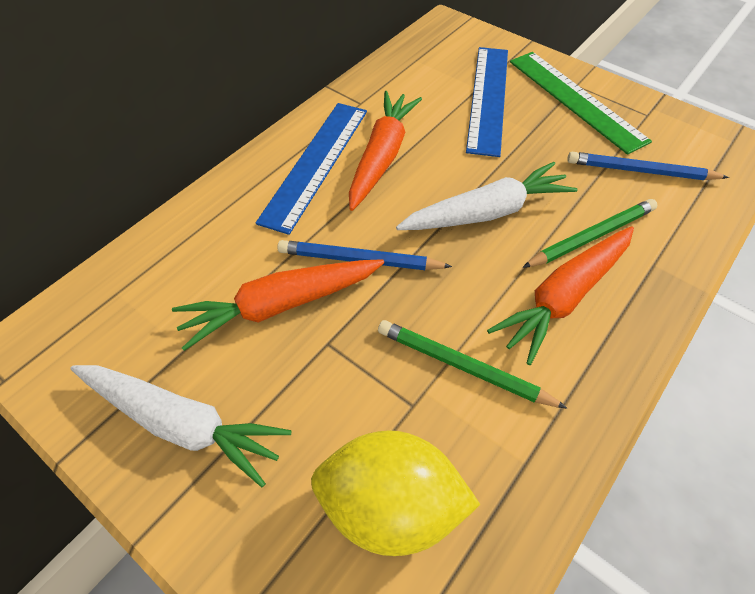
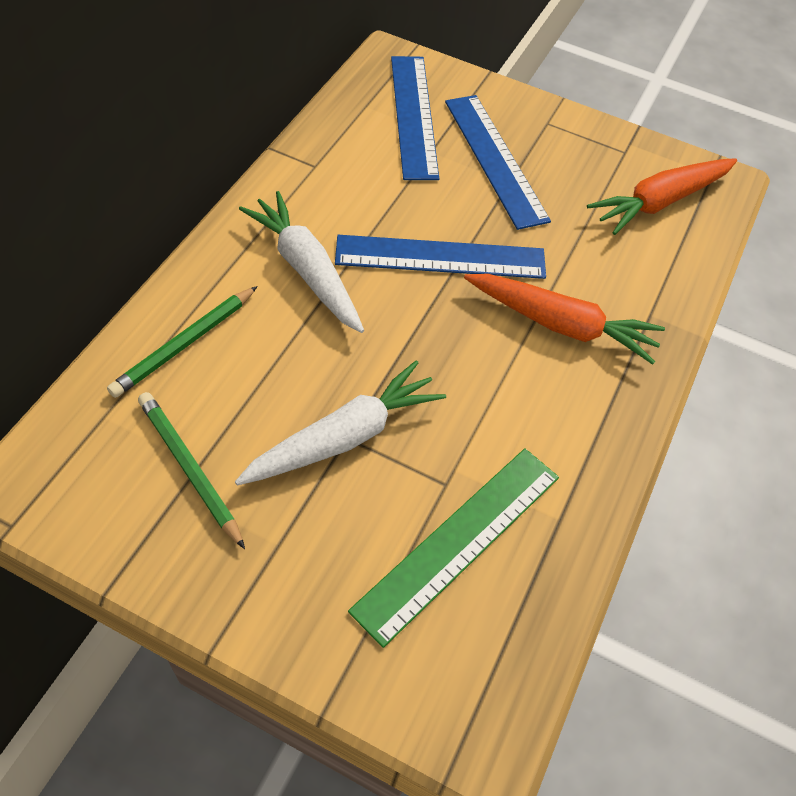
blue pencil: 2 -> 0
blue ruler: 2 -> 3
orange carrot: 3 -> 2
yellow lemon: 1 -> 0

